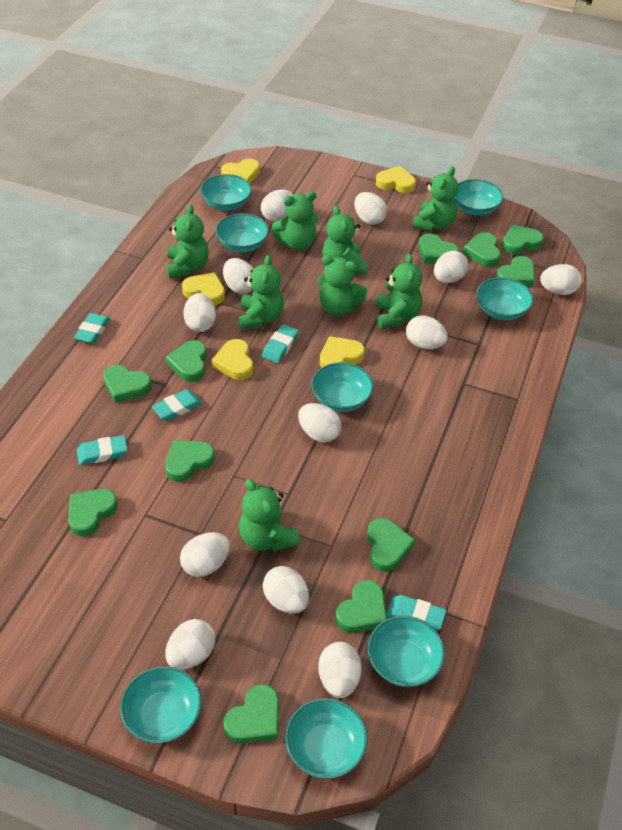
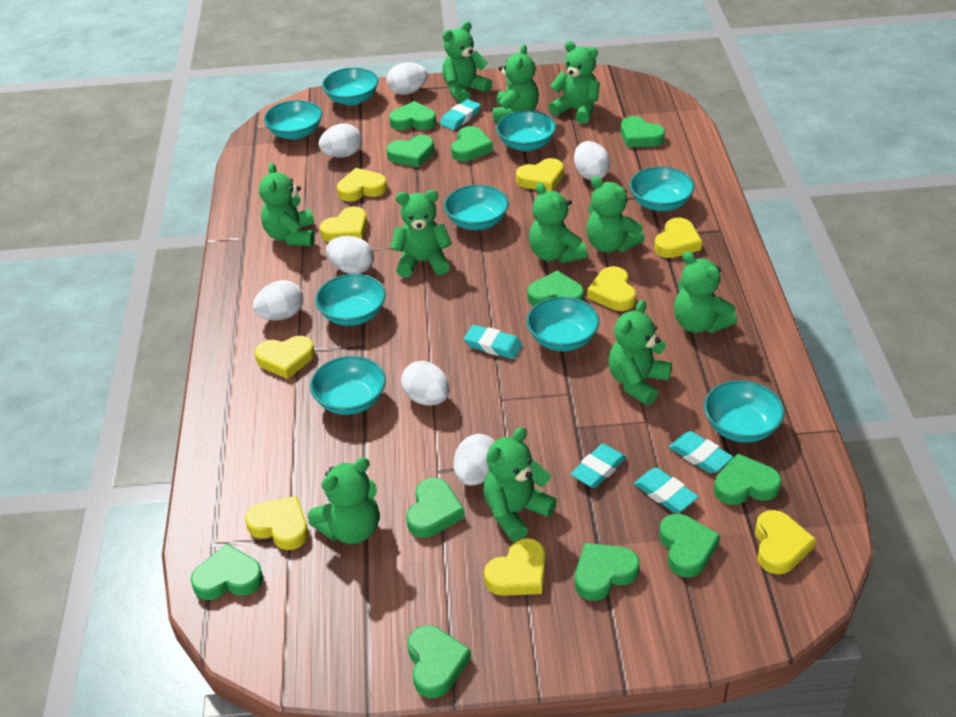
green teddy bear: 8 -> 11
turquoise bowl: 8 -> 9
white egg: 12 -> 7
yellow heart: 5 -> 9

